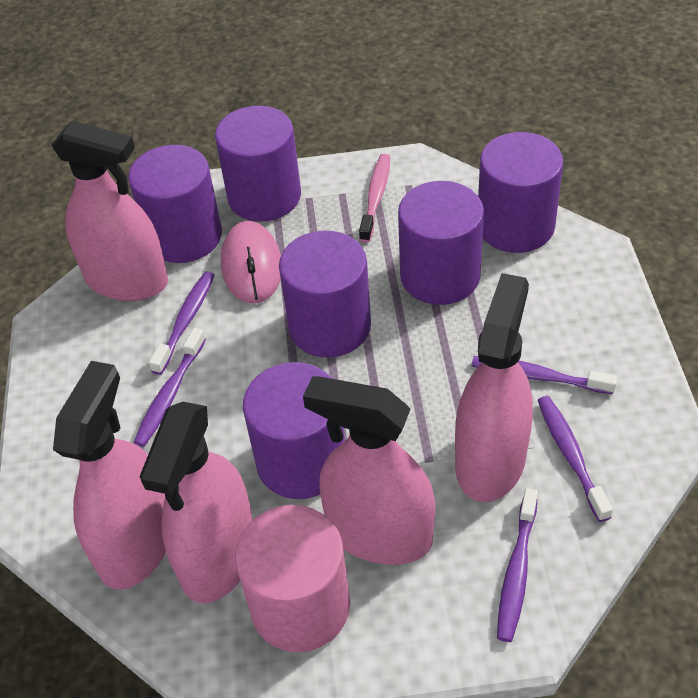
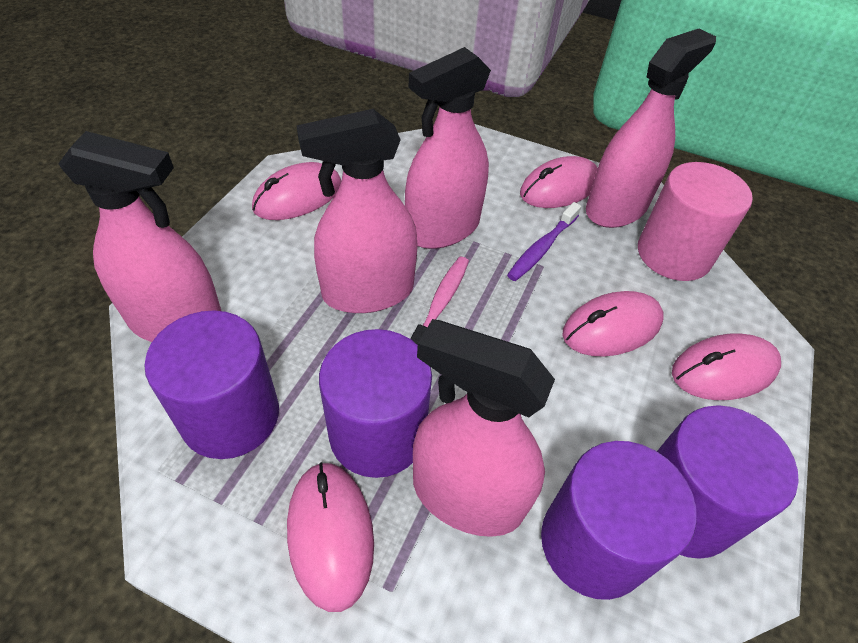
pink mouse: 1 -> 5
purple cylinder: 6 -> 4
purple toothbrush: 5 -> 1

